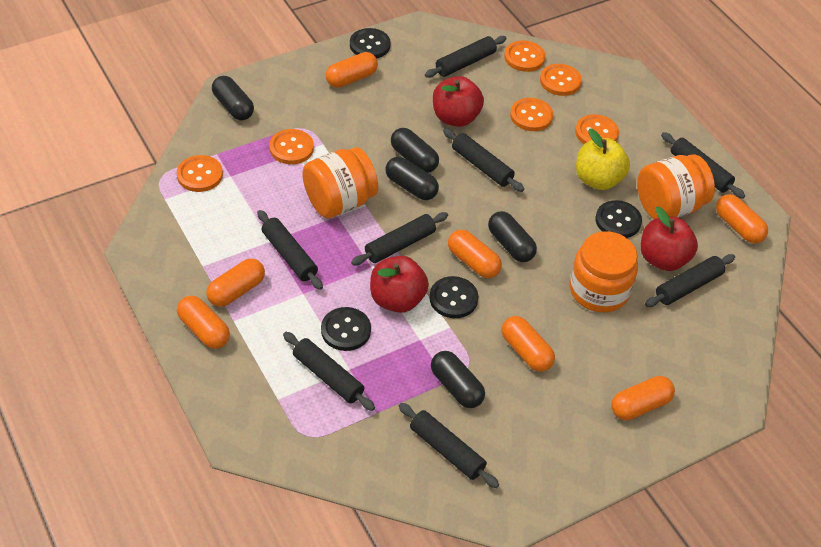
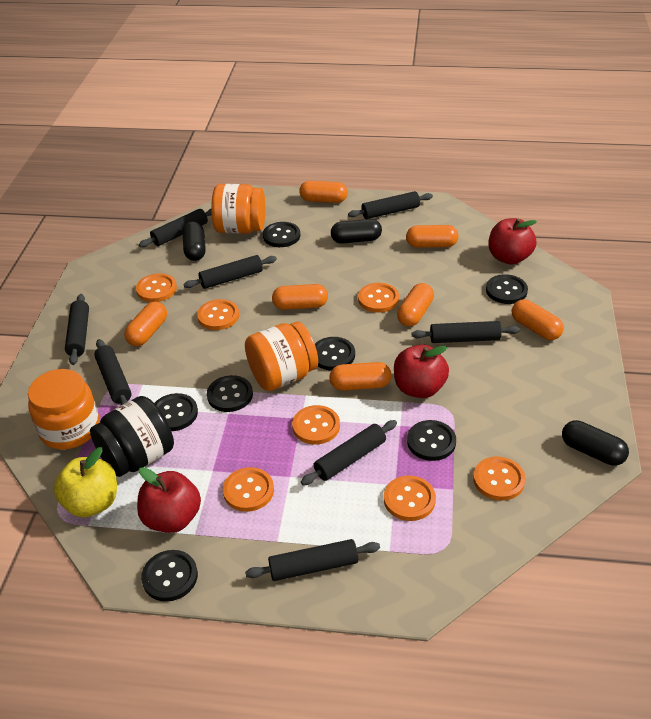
black button: 4 -> 7
black capsule: 5 -> 3
black jar: 0 -> 1
orange button: 6 -> 7

